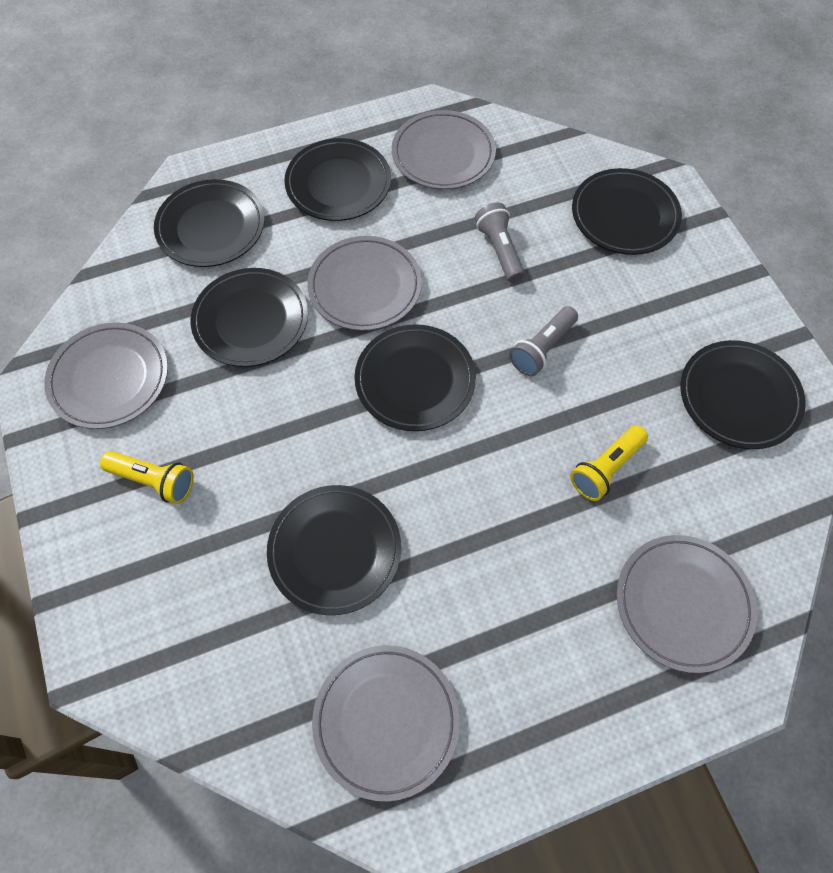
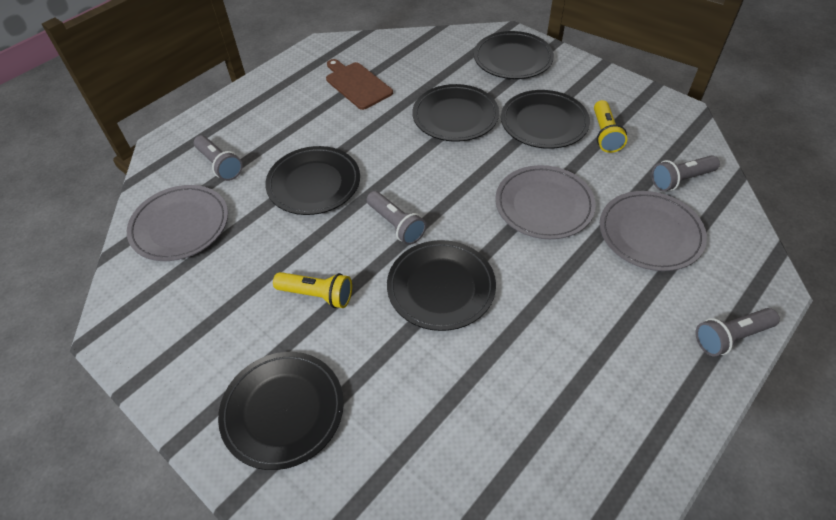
black plate: 7 -> 6
brown cutting board: 0 -> 1
grey flashlight: 2 -> 4
grey plate: 5 -> 3

